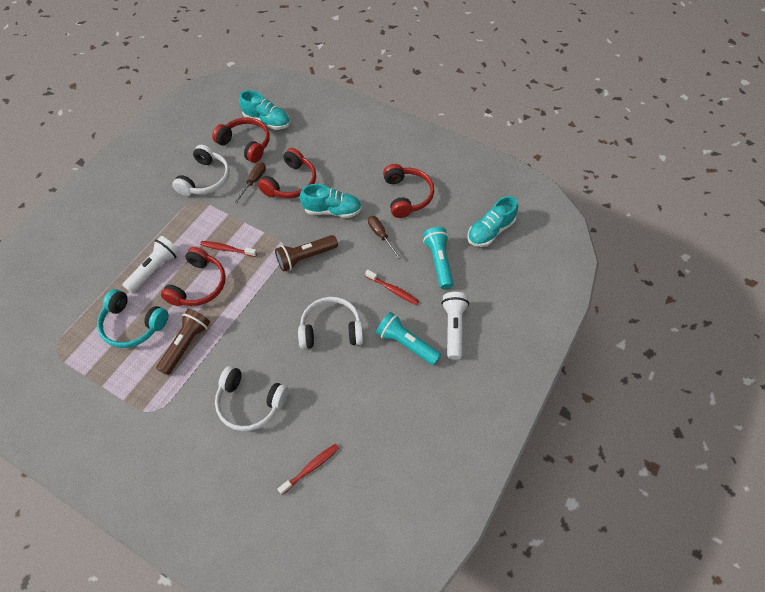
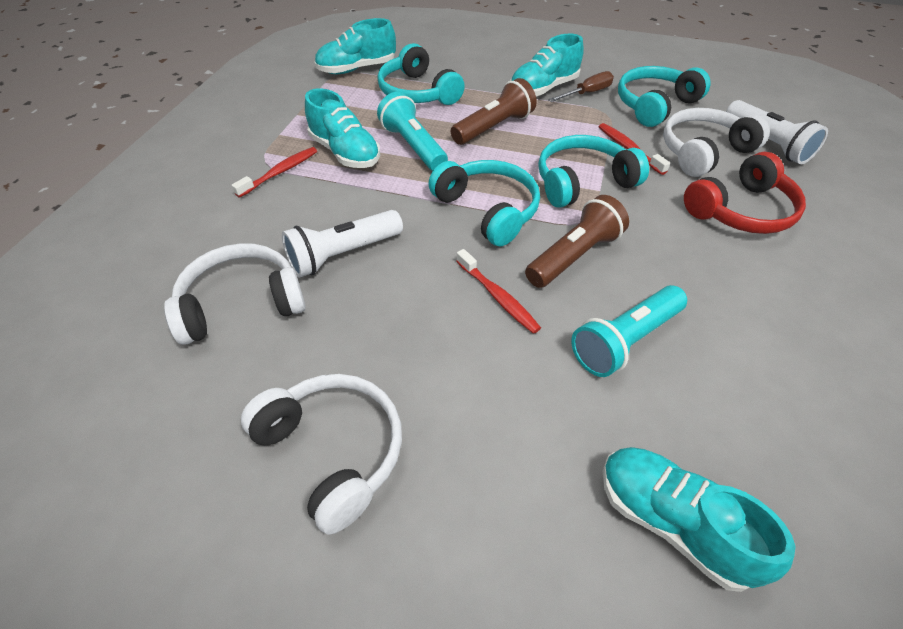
brown screwdriver: 2 -> 1
red headphones: 4 -> 1
turquoise headphones: 1 -> 4
turquoise shoe: 3 -> 4

